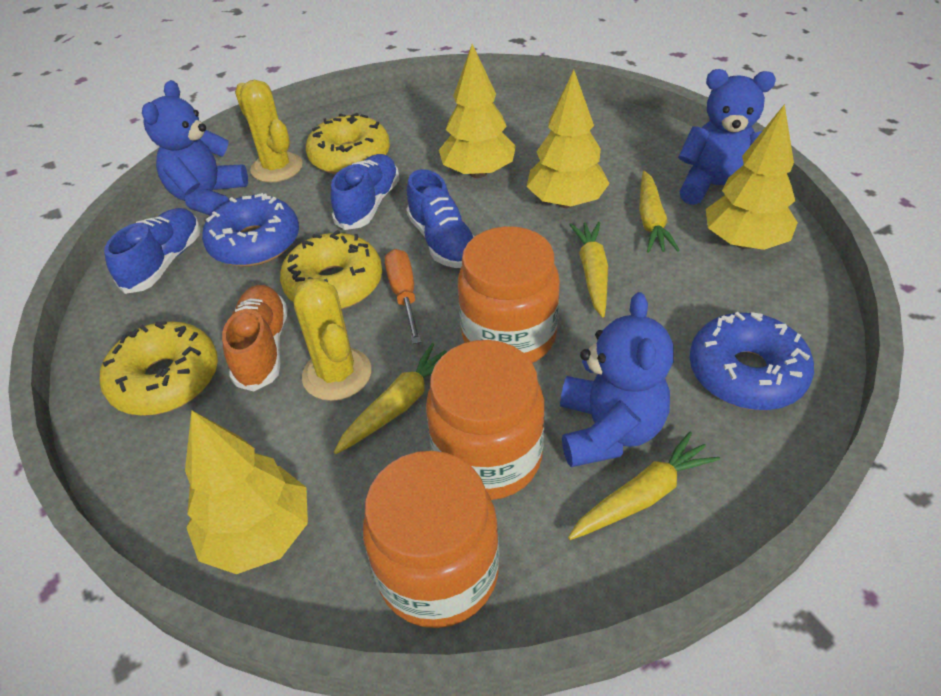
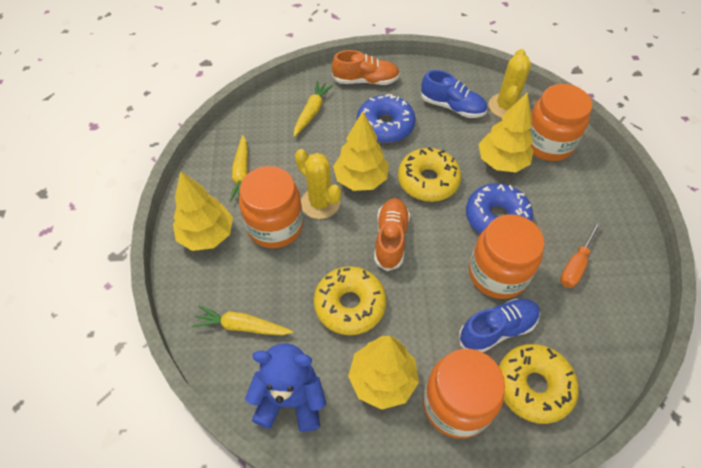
blue shoe: 3 -> 2
blue teddy bear: 3 -> 1
orange jar: 3 -> 4
orange shoe: 1 -> 2
yellow carrot: 4 -> 3

